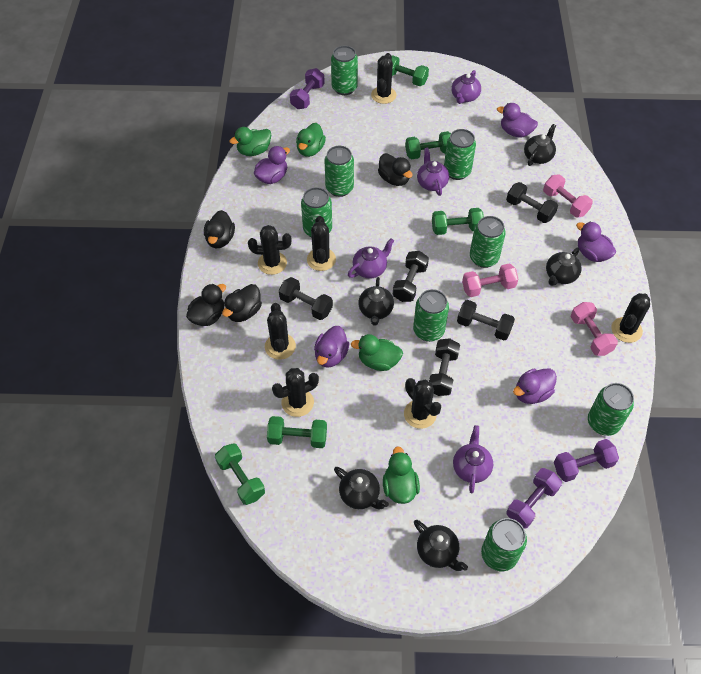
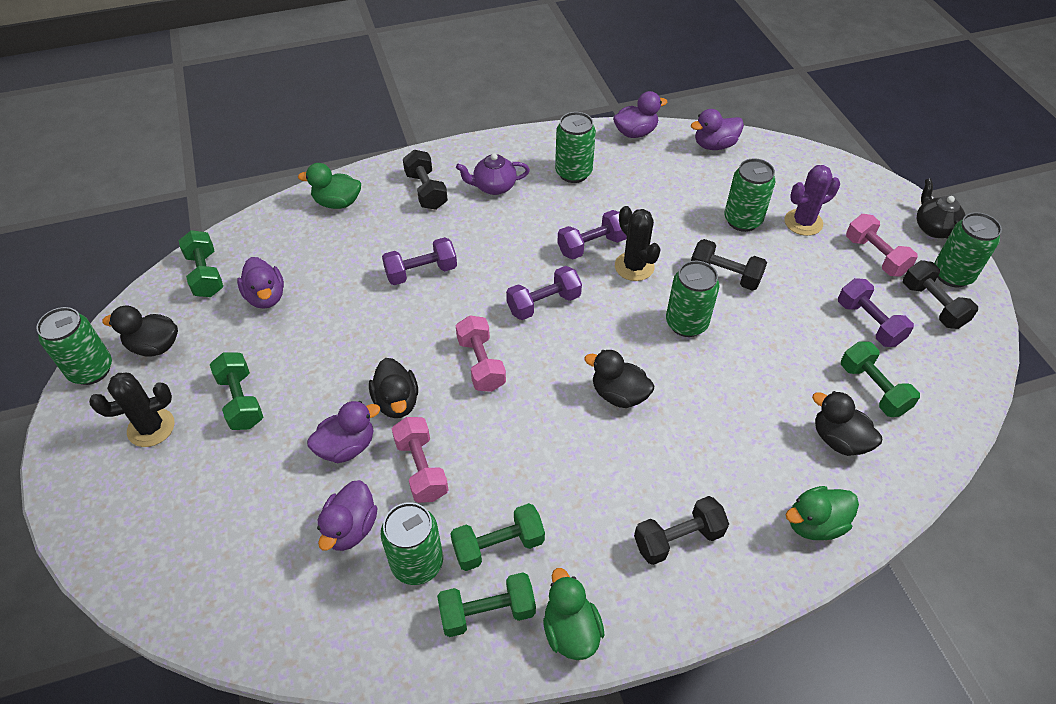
black cactus: 7 -> 2
black dumbbell: 5 -> 4
black teapot: 5 -> 1
green can: 8 -> 6
green duck: 4 -> 3
purple cactus: 0 -> 1
purple dumbbell: 3 -> 4
purple teapot: 4 -> 1

